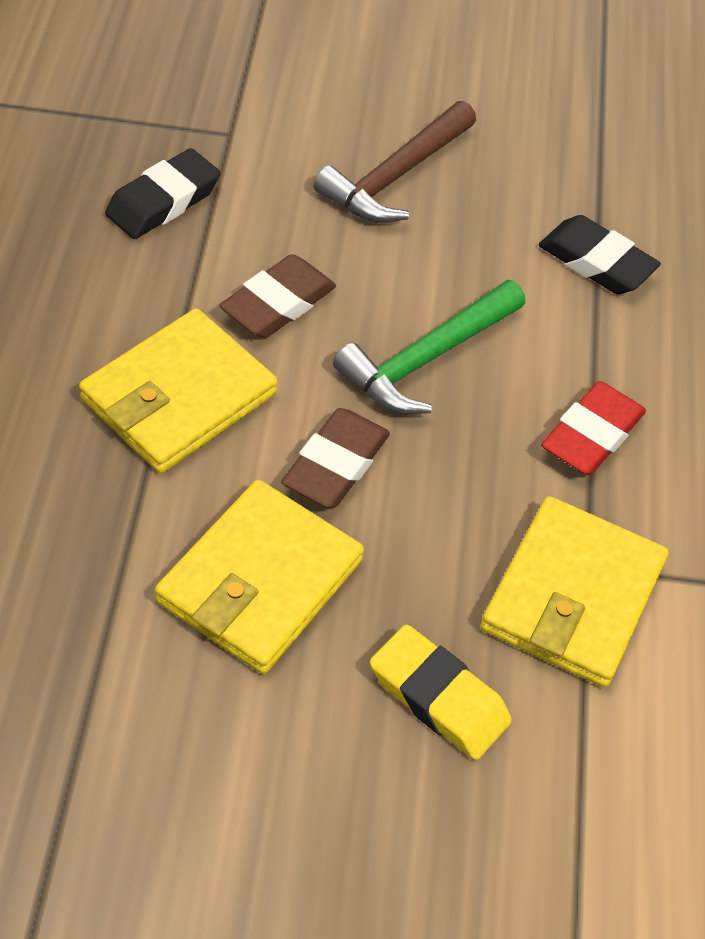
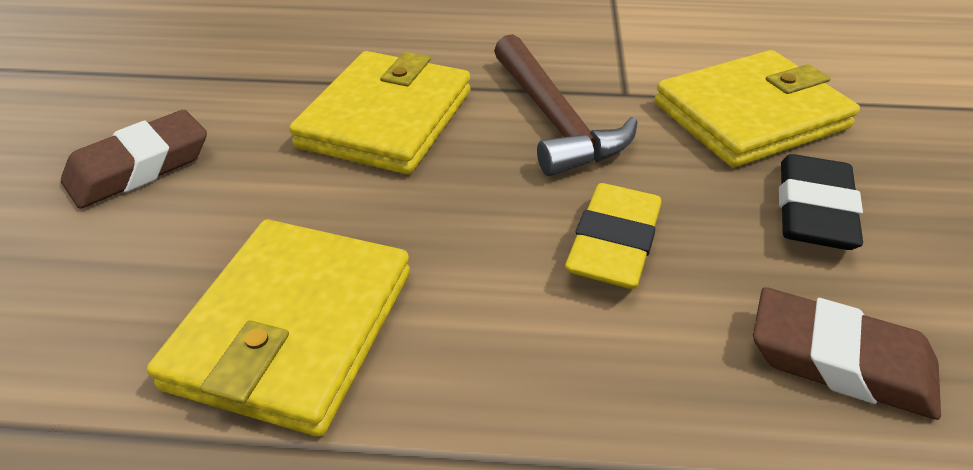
black eraser: 2 -> 1
green hammer: 1 -> 0
red eraser: 1 -> 0

